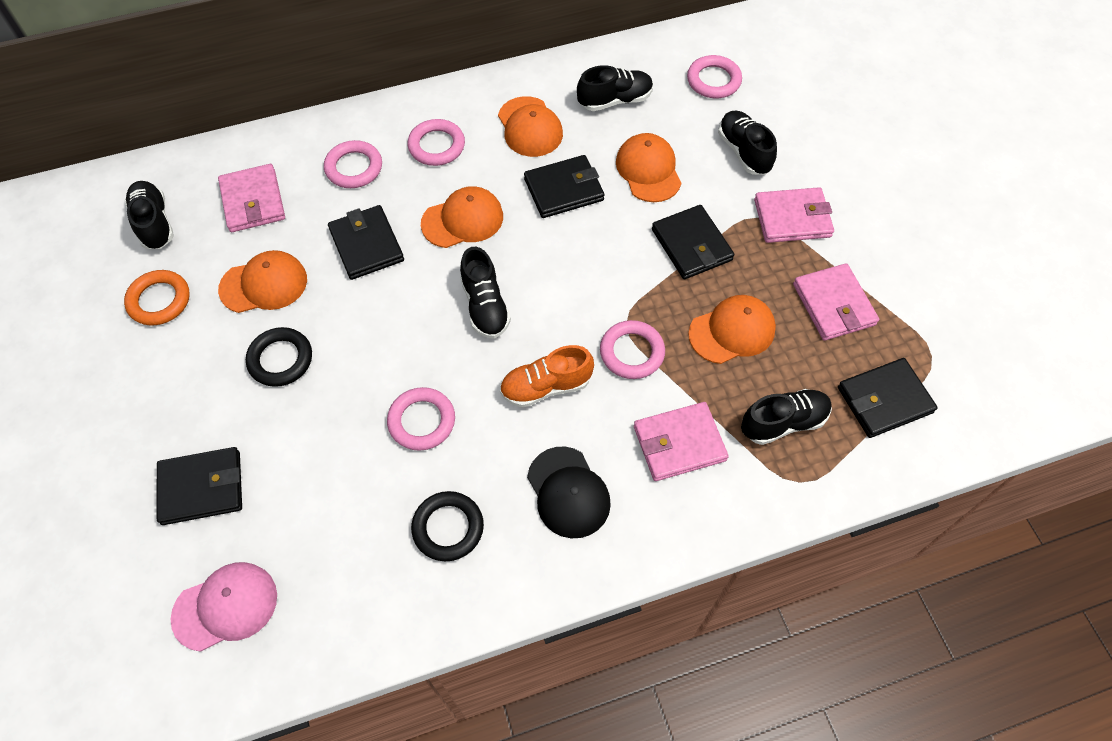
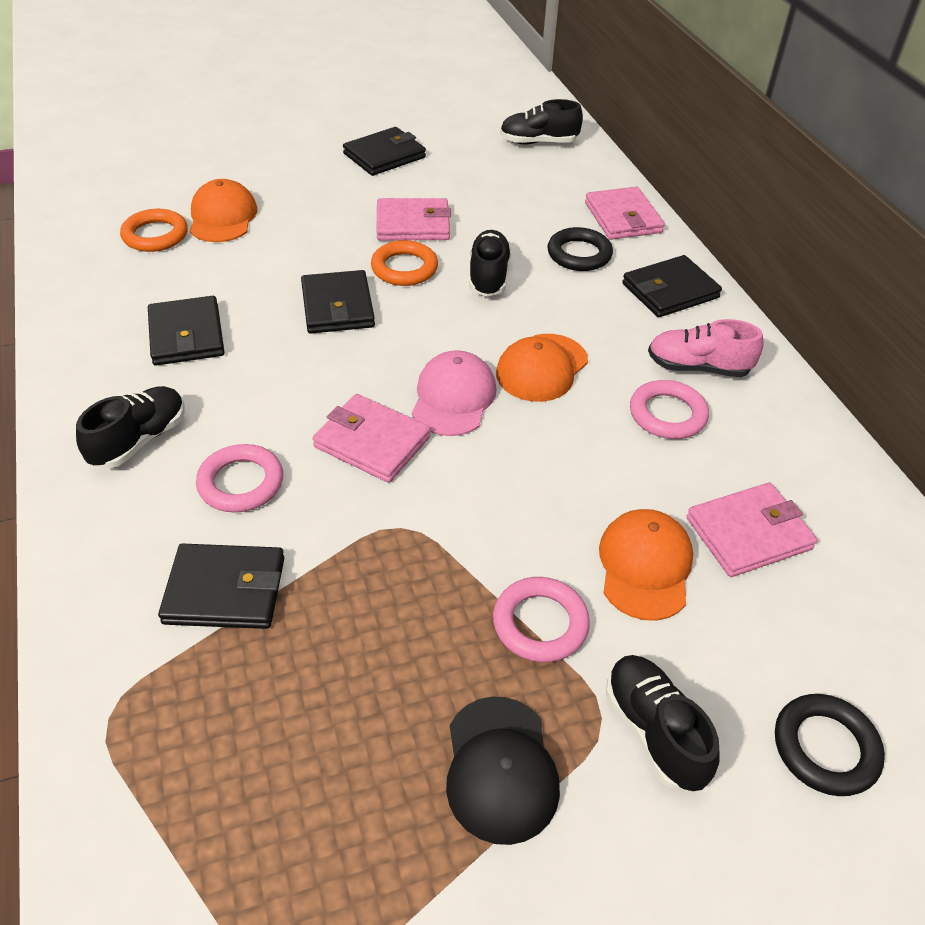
black shoe: 5 -> 4
orange cap: 5 -> 3
orange ring: 1 -> 2
orange shoe: 1 -> 0
pink ring: 5 -> 3
pink shoe: 0 -> 1

